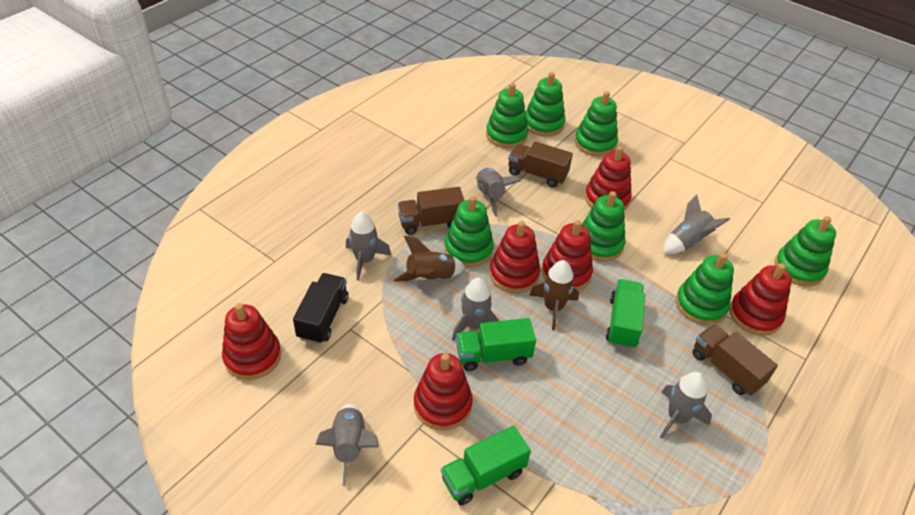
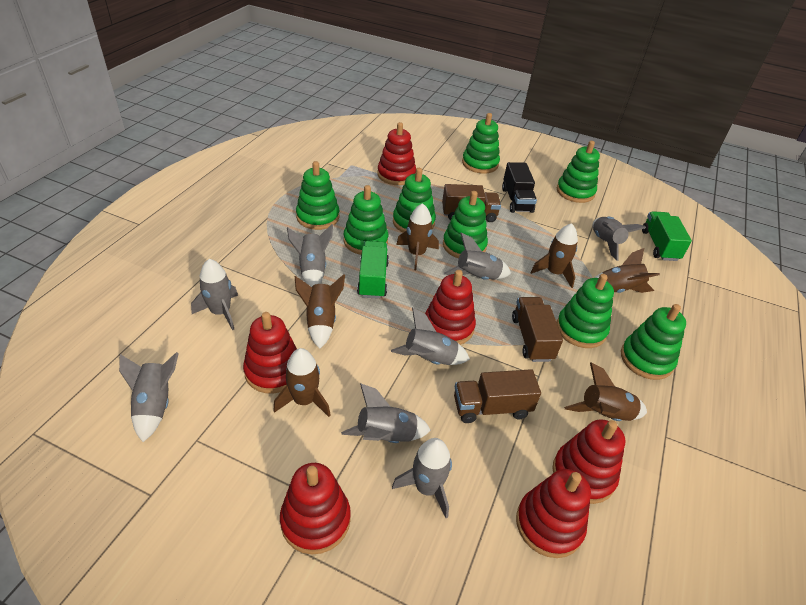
brown rocket: 2 -> 6
green stacking toy: 7 -> 8
green truck: 3 -> 2
grey rocket: 6 -> 8

